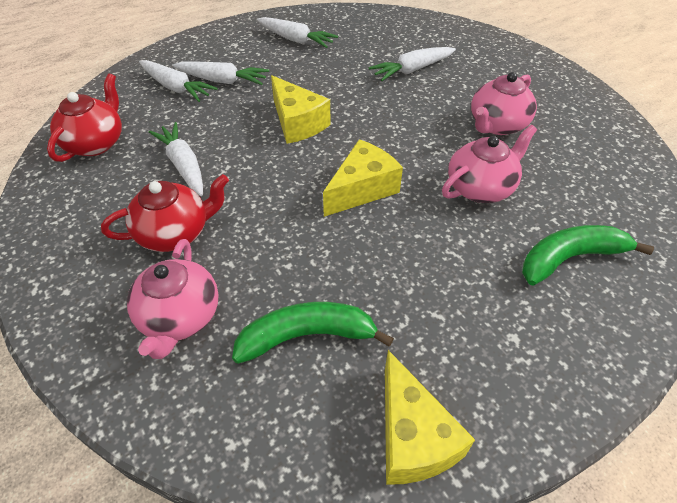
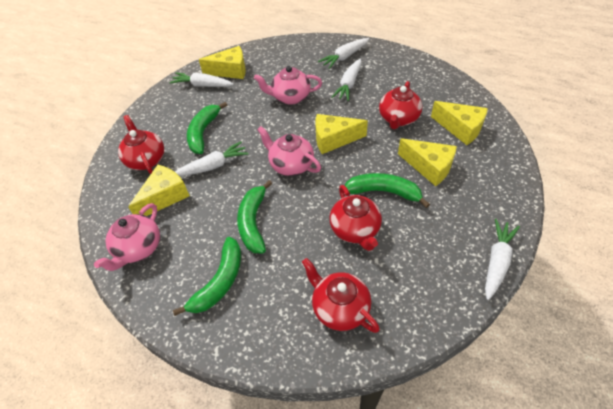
green banana: 2 -> 4
red teapot: 2 -> 4
yellow cheese: 3 -> 5

